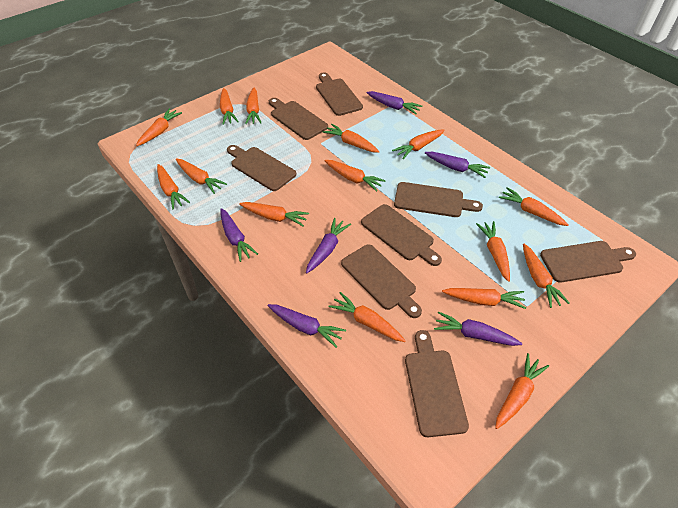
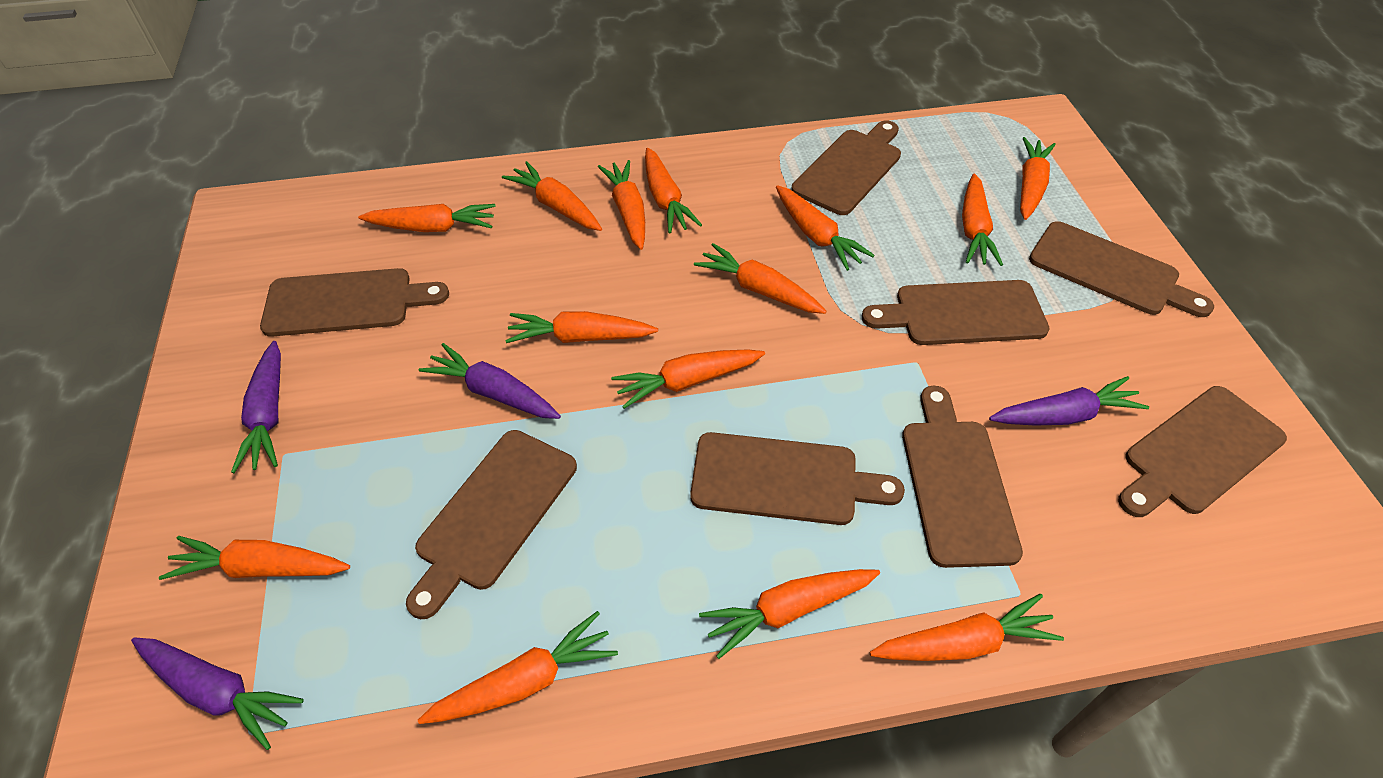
orange carrot: 15 -> 14
purple carrot: 6 -> 4

